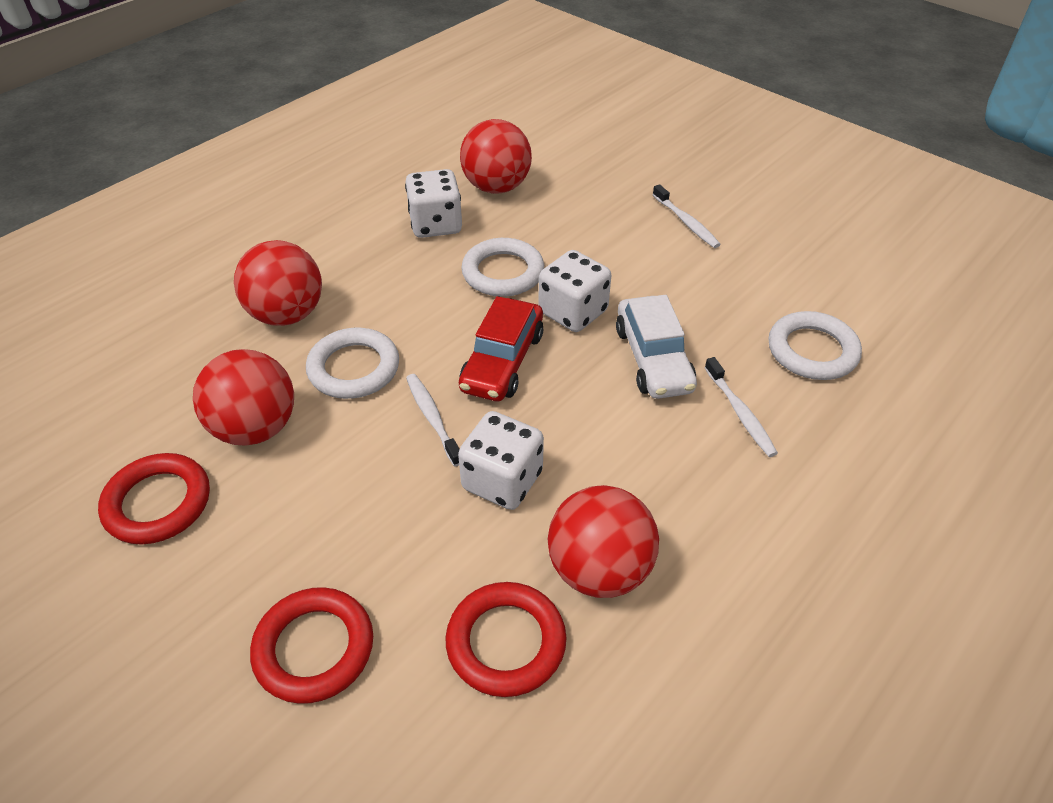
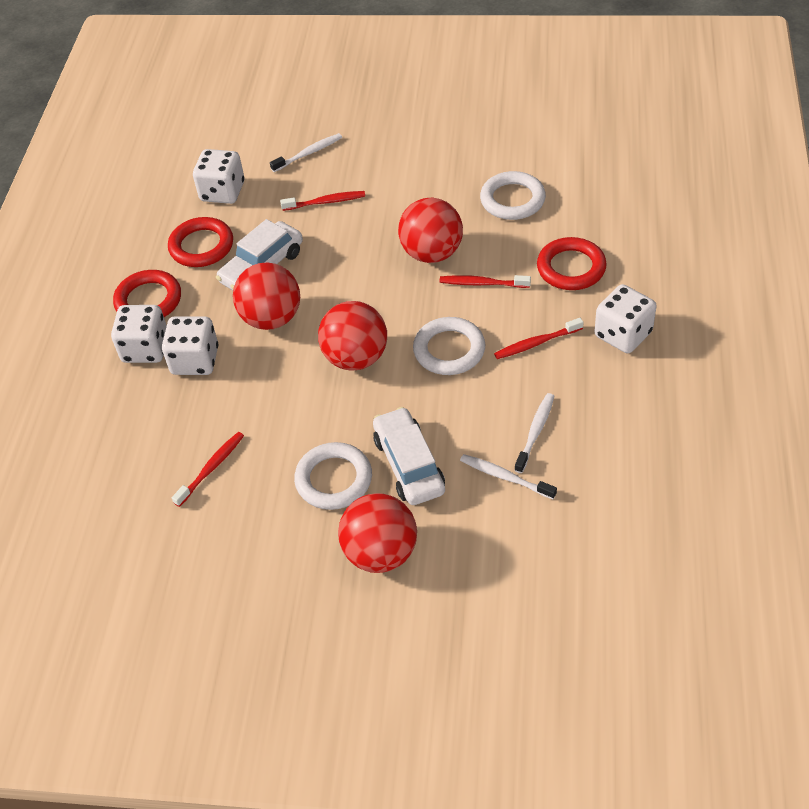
red car: 1 -> 0
red toothbrush: 0 -> 4
white car: 1 -> 2
white dice: 3 -> 4

